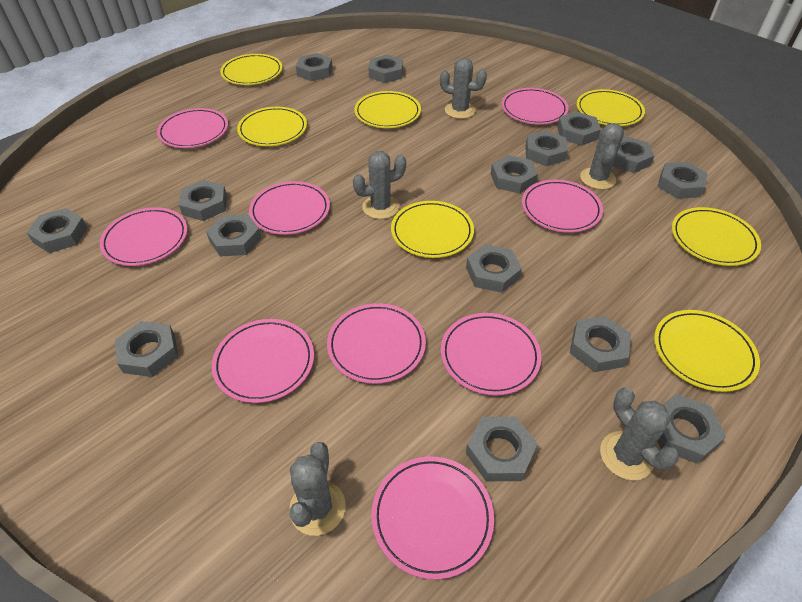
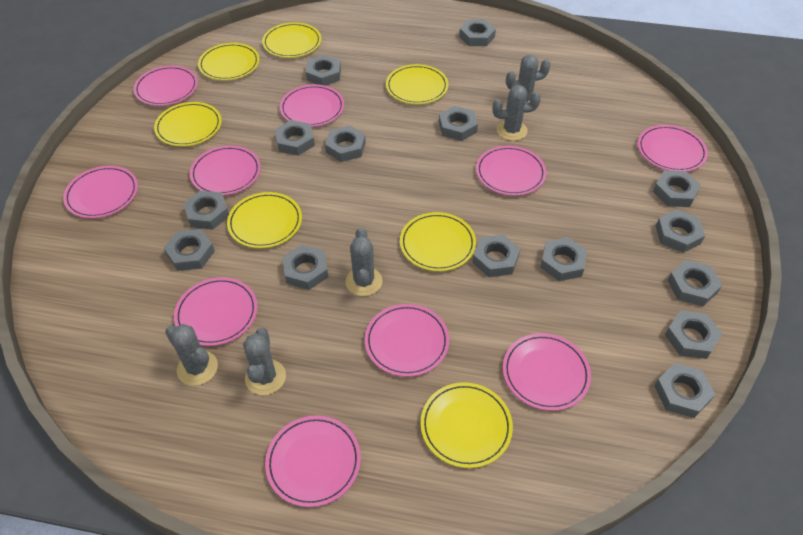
pink plate: 9 -> 10

